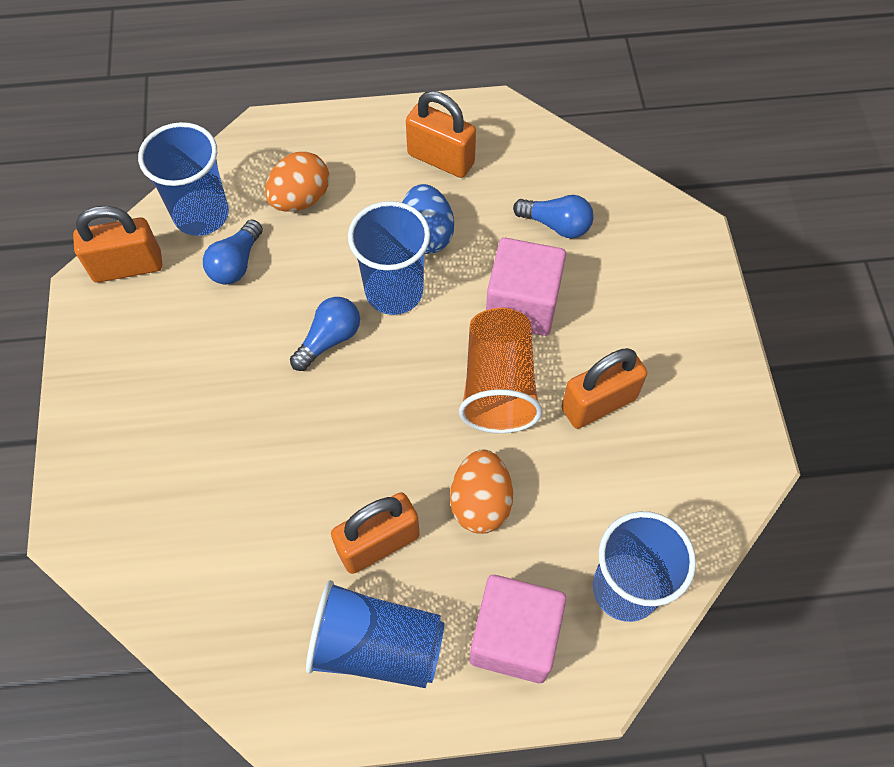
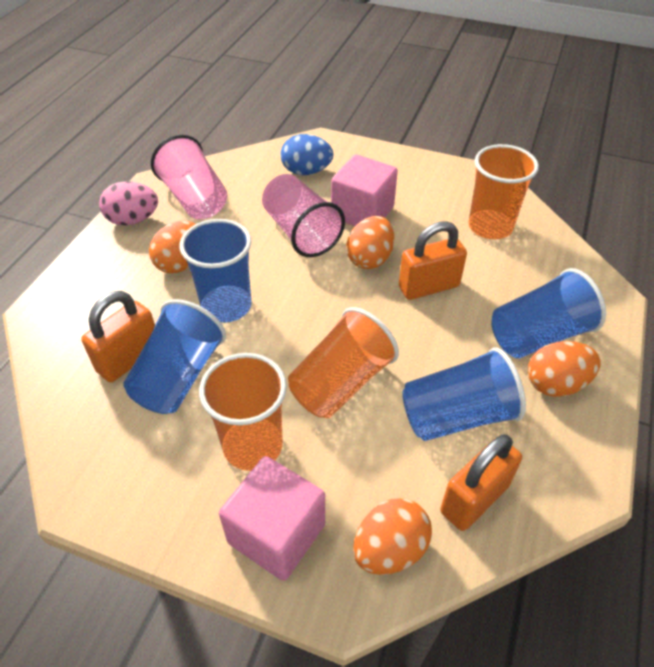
blue light bulb: 3 -> 0
orange cup: 1 -> 3
orange egg: 2 -> 4
orange padlock: 4 -> 3
pink cup: 0 -> 2
pink egg: 0 -> 1

